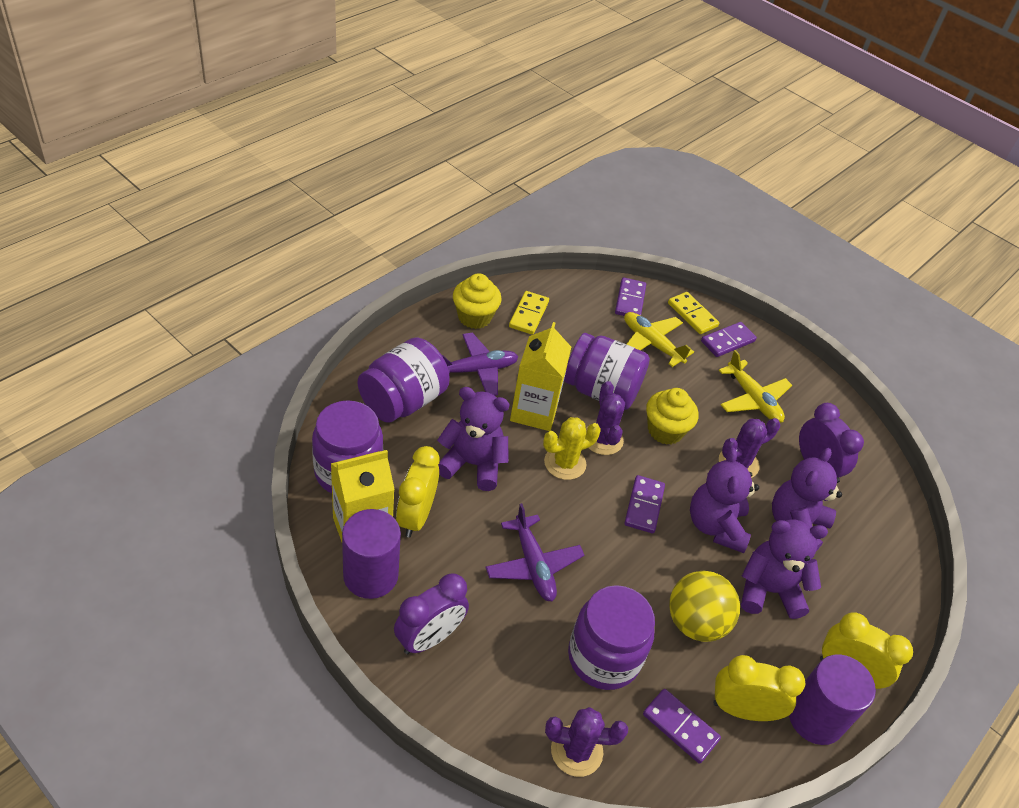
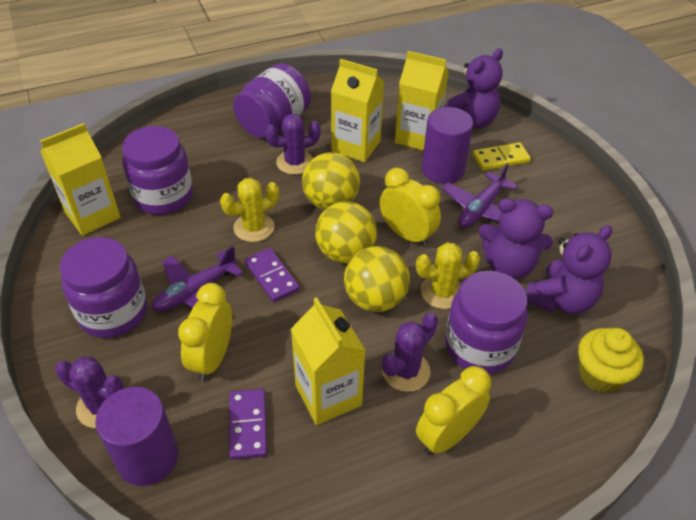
purple clock: 2 -> 0
purple domino: 4 -> 2
purple teddy bear: 4 -> 3
yellow ball: 1 -> 3
yellow cactus: 1 -> 2
yellow carton: 2 -> 4
yellow cupcake: 2 -> 1
yellow domino: 2 -> 1
yellow plane: 2 -> 0

